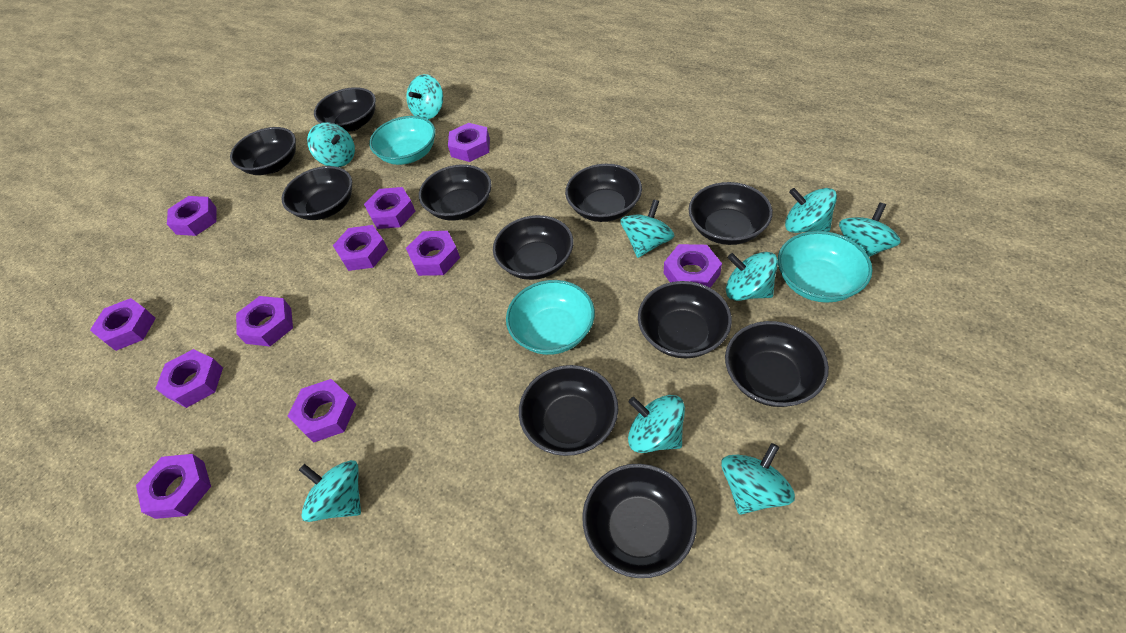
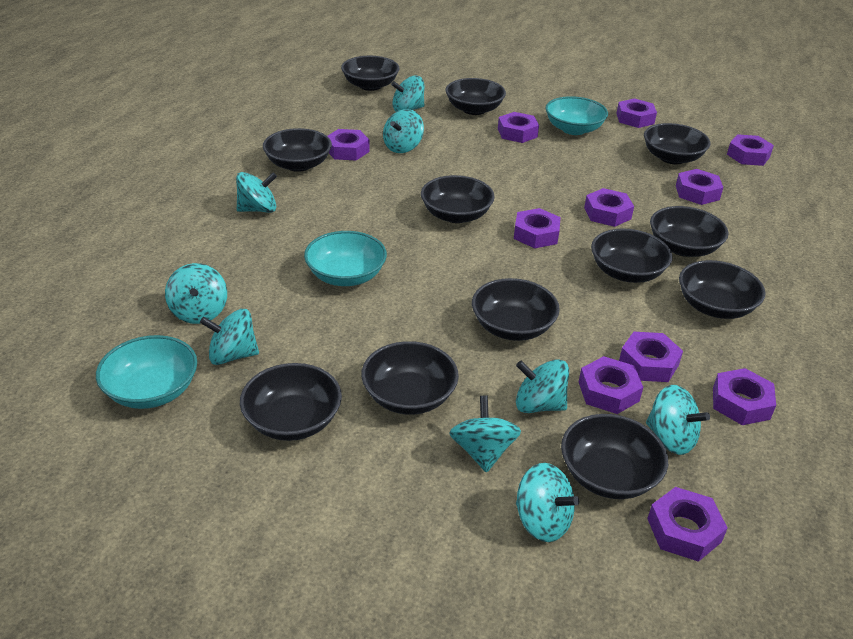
black bowl: 11 -> 12

